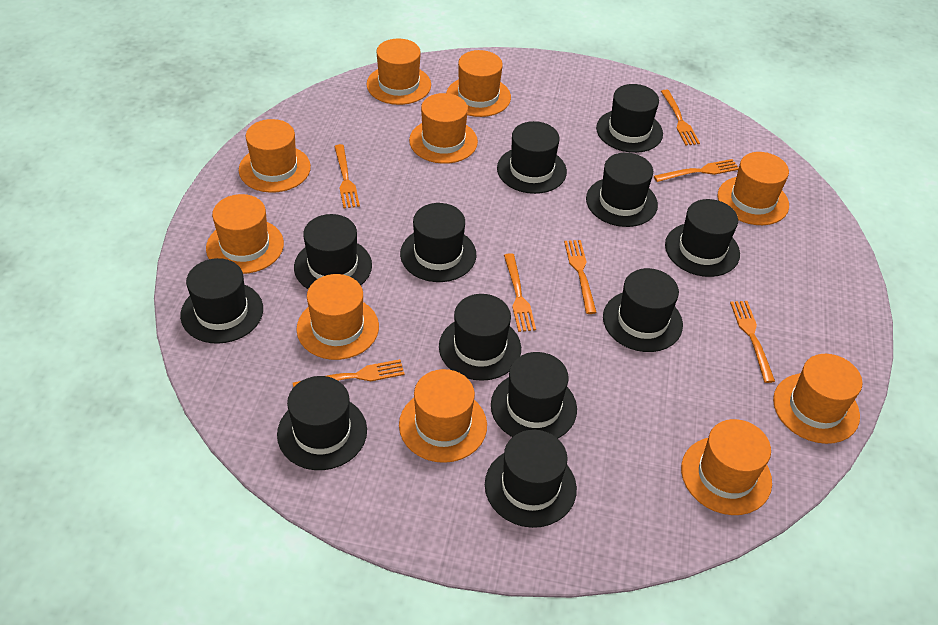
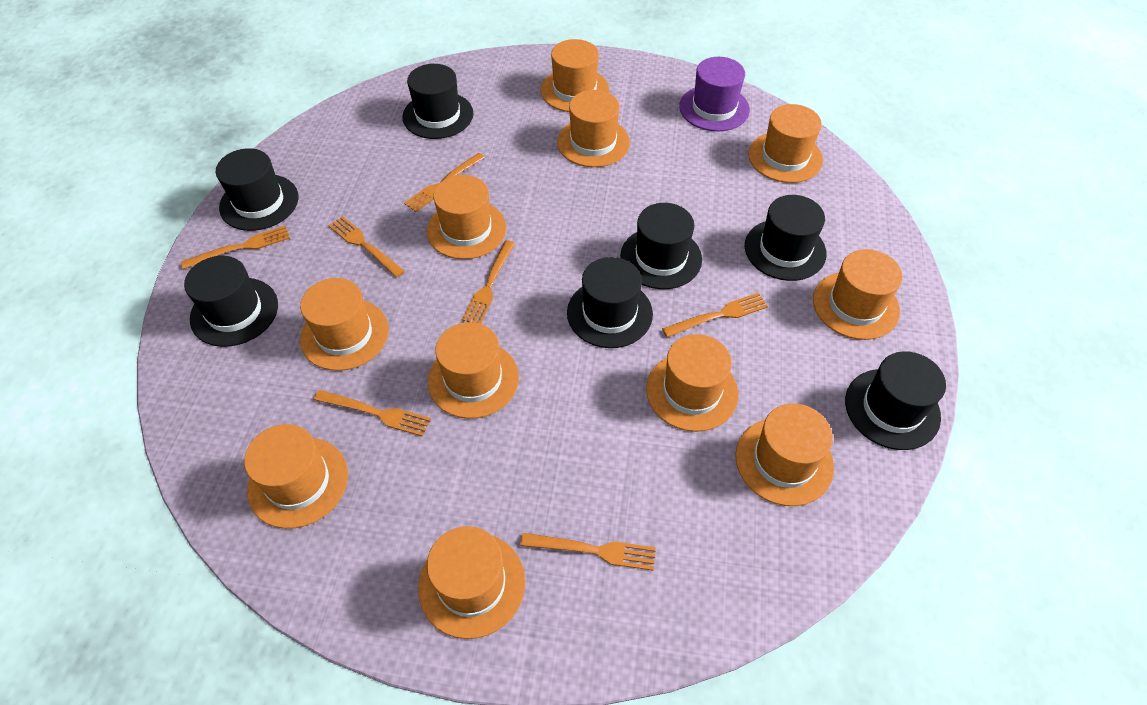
black hat: 12 -> 7
orange hat: 10 -> 11
purple hat: 0 -> 1

